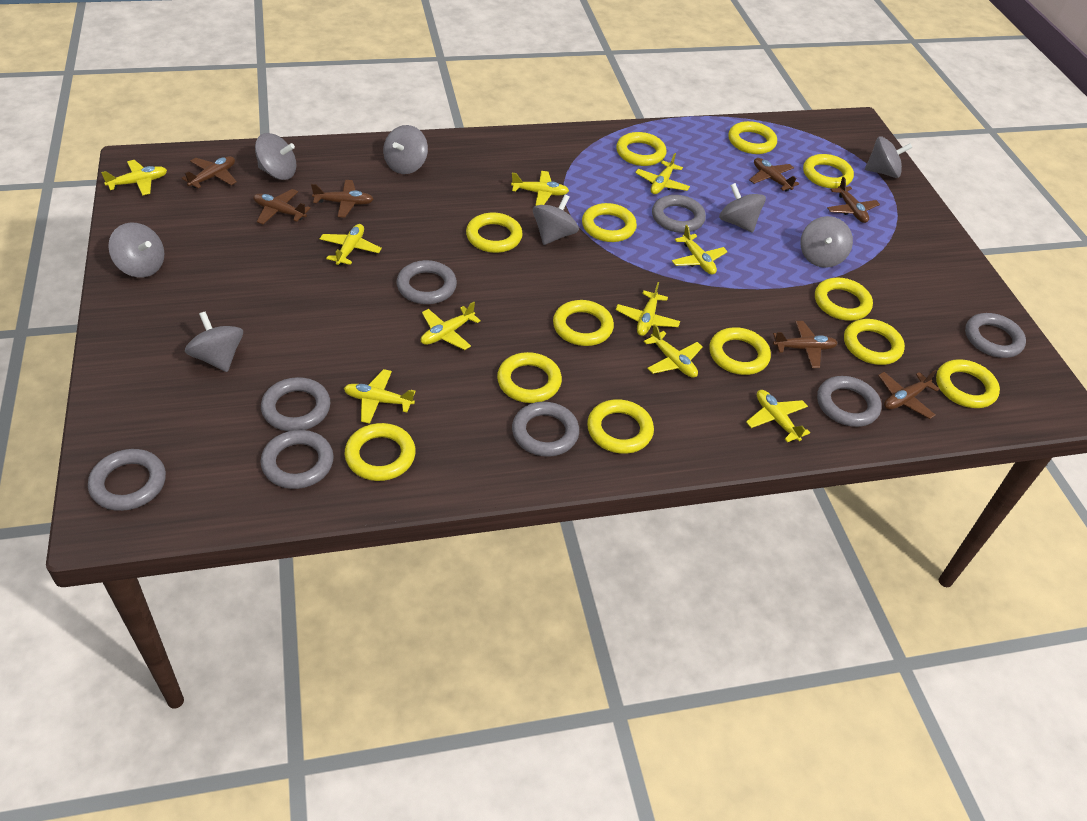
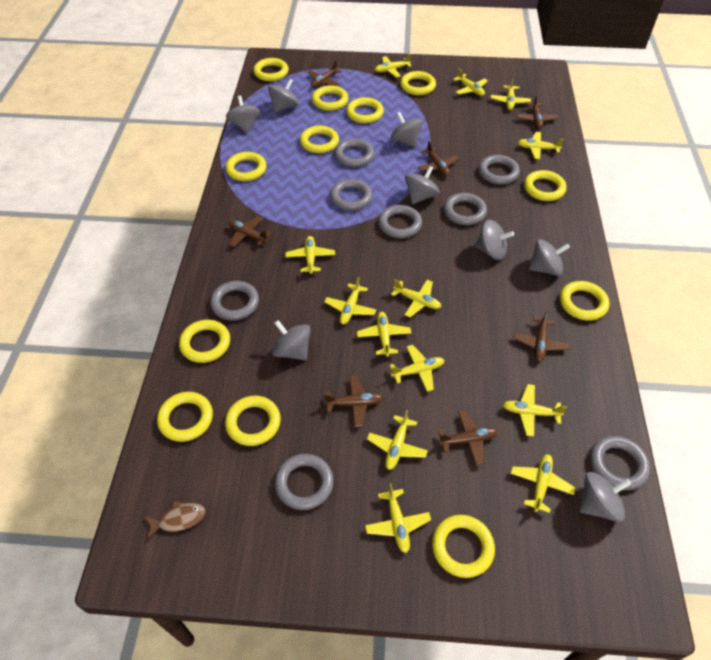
brown fish: 0 -> 1
yellow plane: 10 -> 13
yellow ring: 13 -> 12

